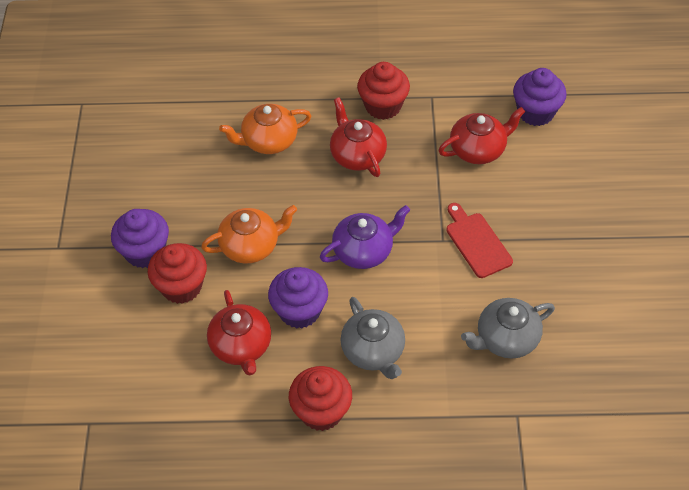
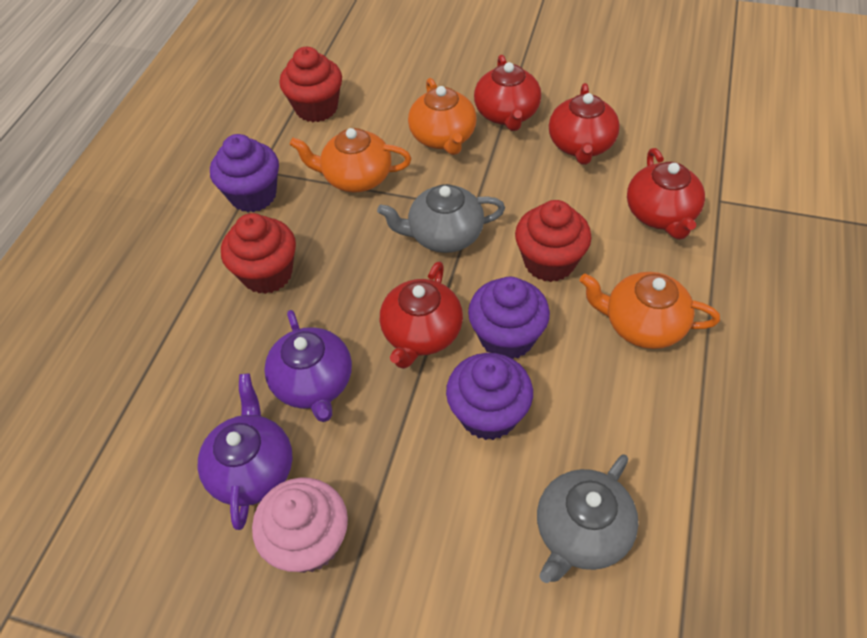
orange teapot: 2 -> 3
pink cupcake: 0 -> 1
purple teapot: 1 -> 2
red cutting board: 1 -> 0
red teapot: 3 -> 4

